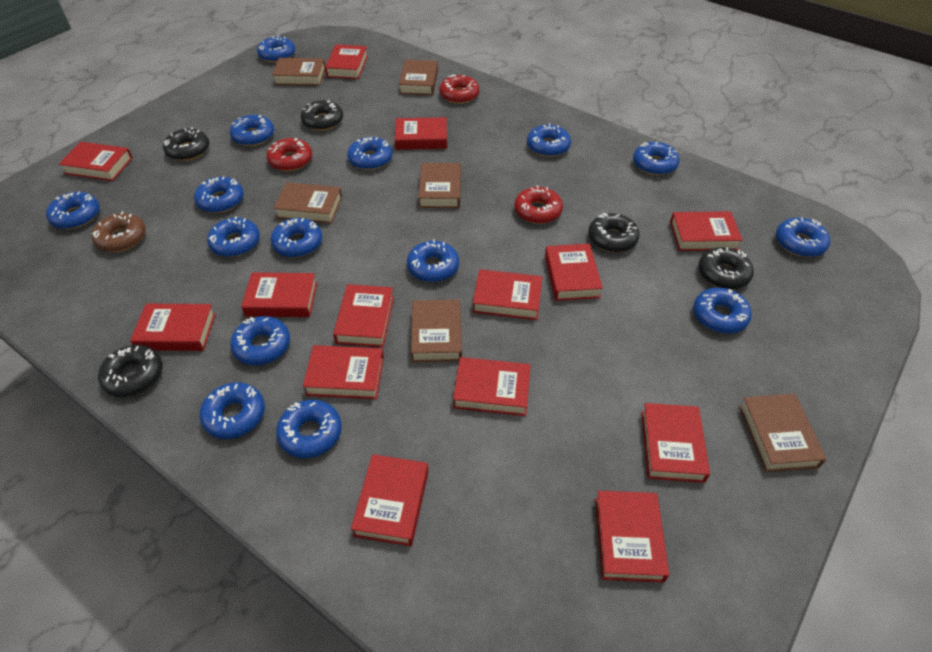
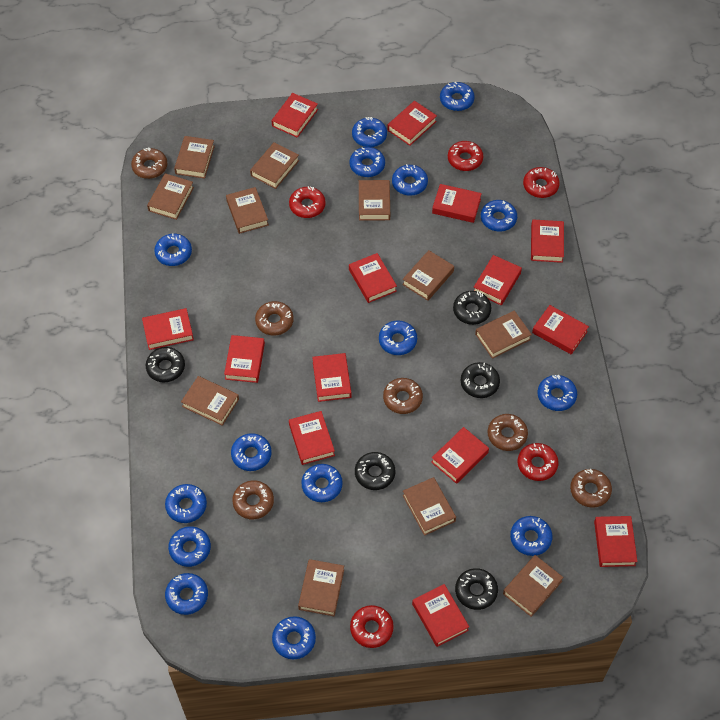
brown book: 6 -> 11
brown donut: 1 -> 6
red donut: 3 -> 5

